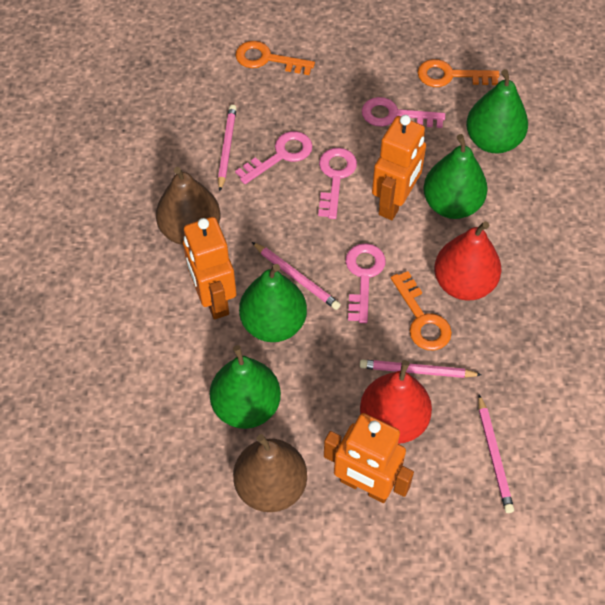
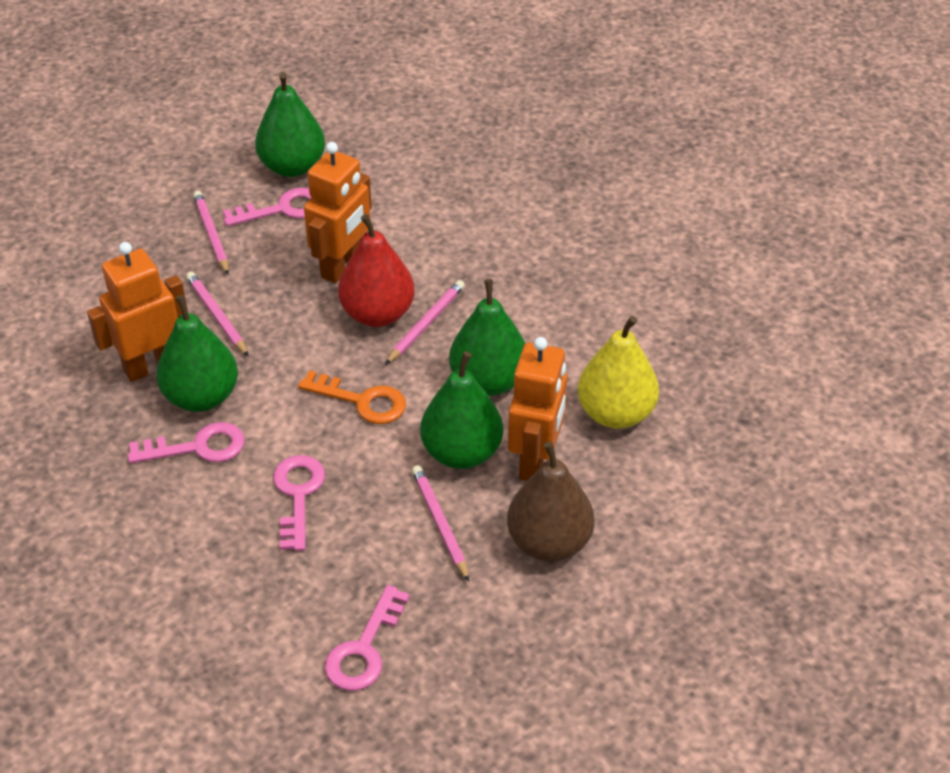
brown pear: 2 -> 1
orange key: 3 -> 1
red pear: 2 -> 1
yellow pear: 0 -> 1

